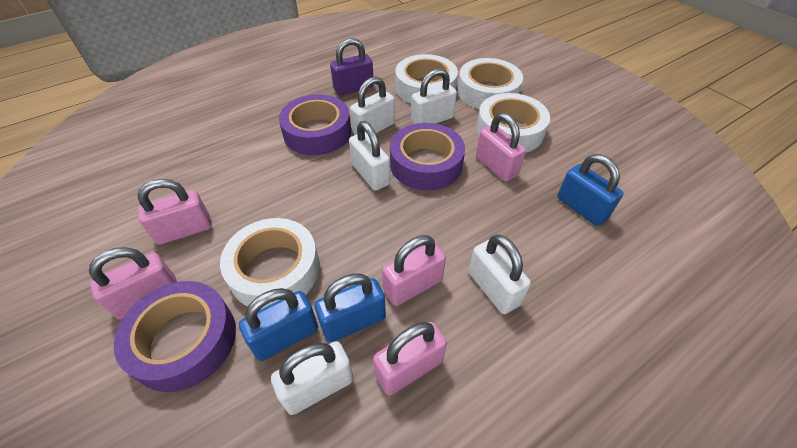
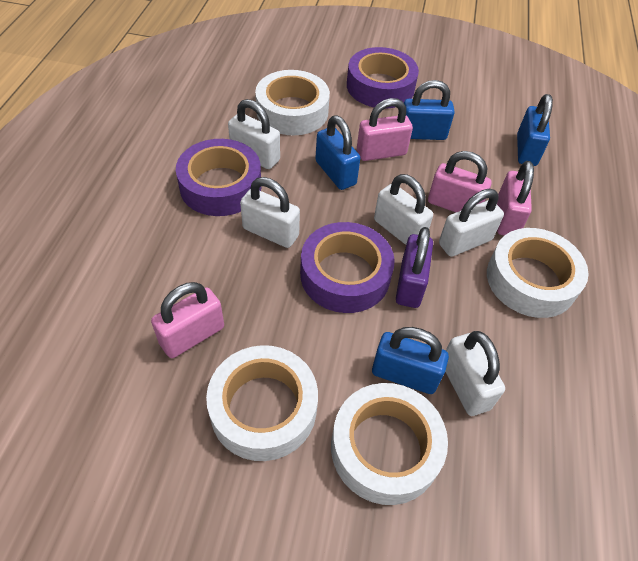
blue padlock: 3 -> 4
pink padlock: 5 -> 4

